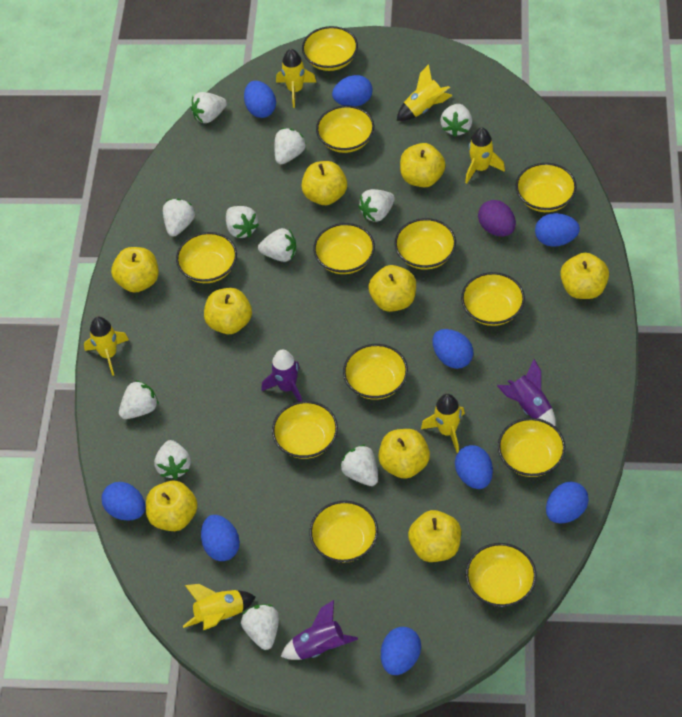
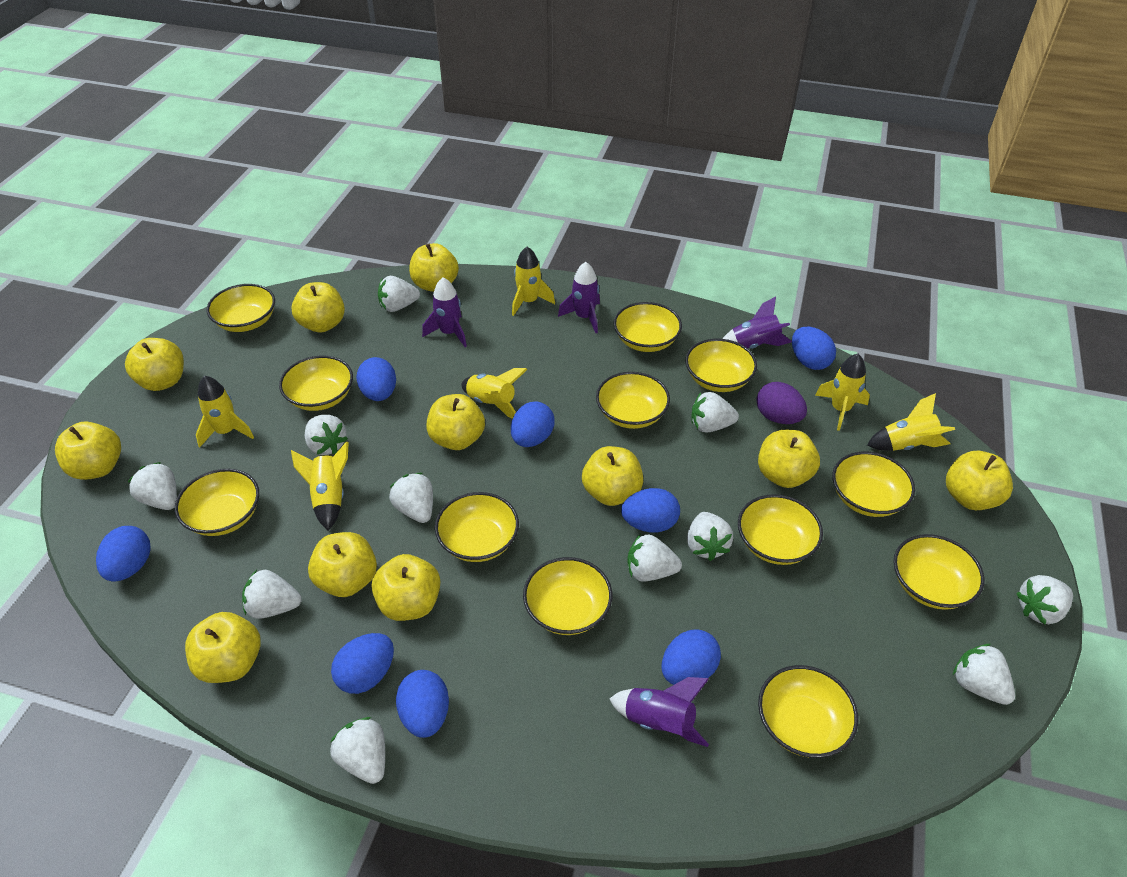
blue egg: 9 -> 8
purple rocket: 3 -> 4
yellow apple: 9 -> 11

